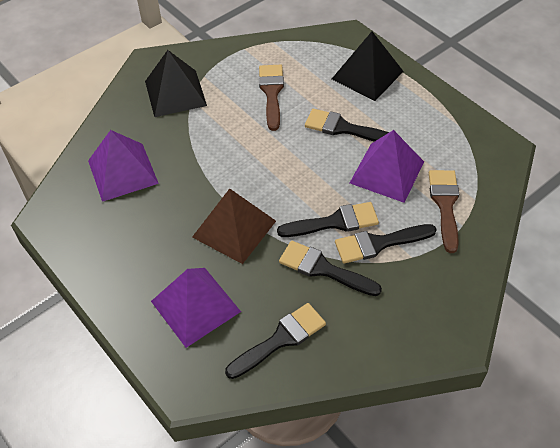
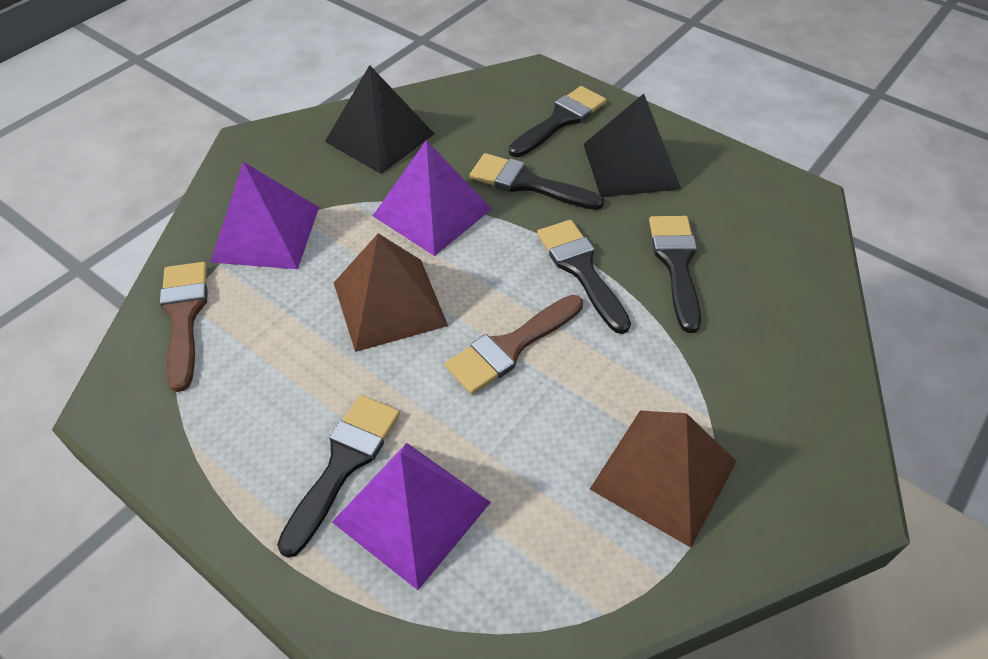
brown pyramid: 1 -> 2

